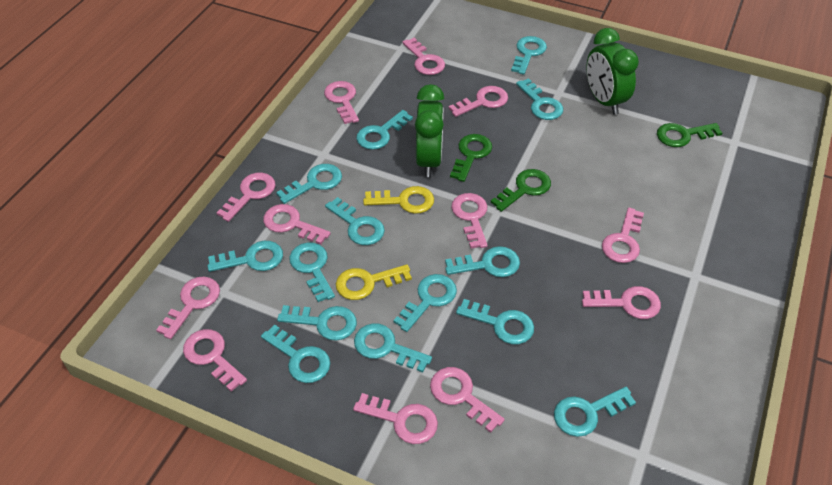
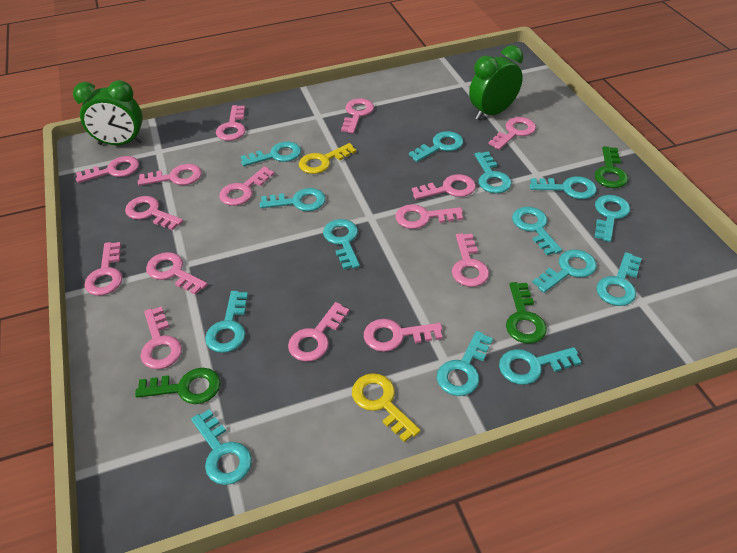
pink key: 12 -> 15

